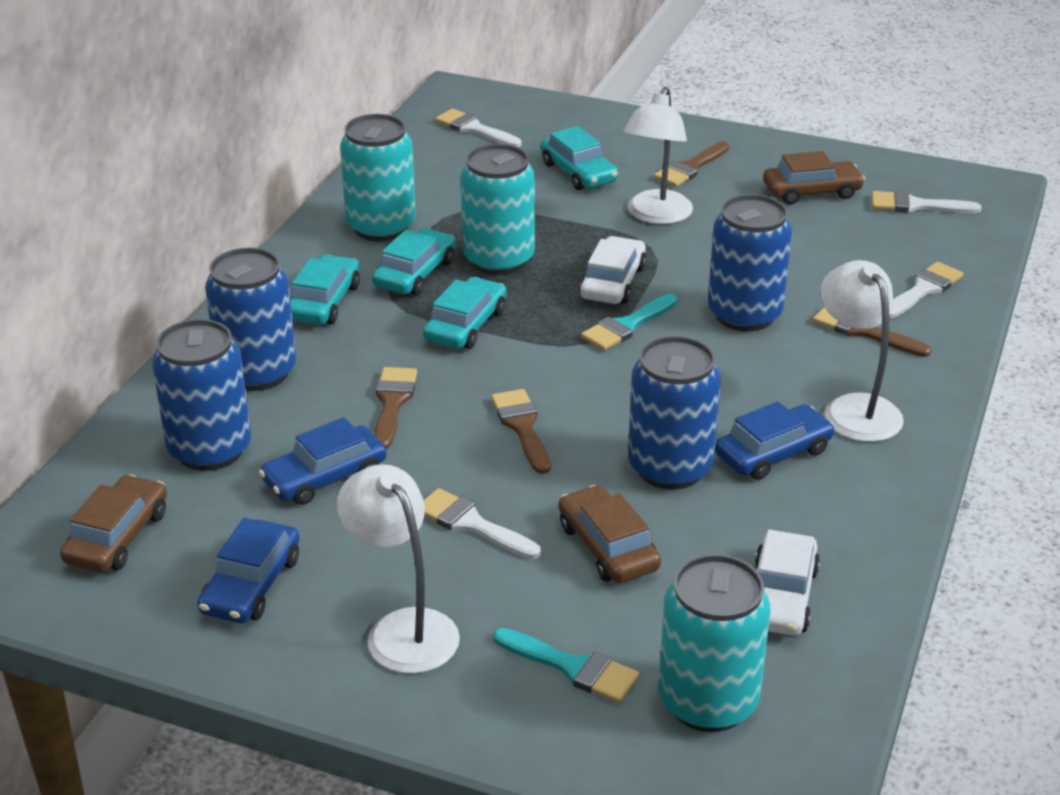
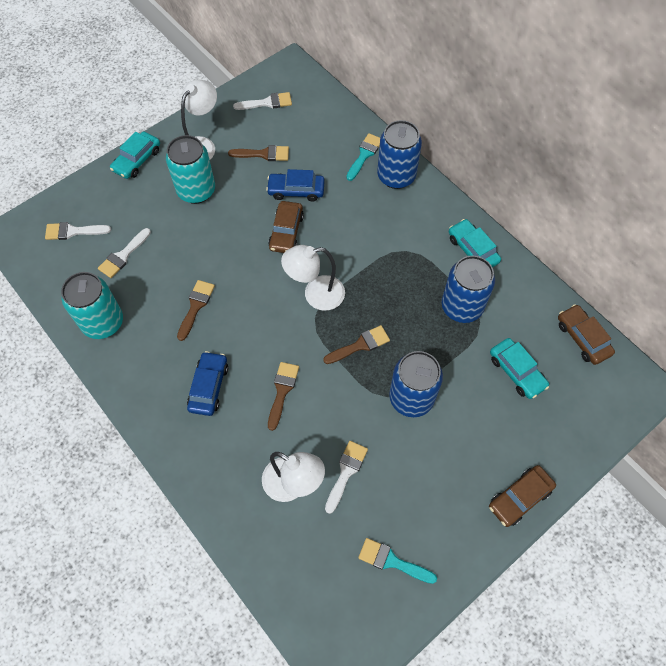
blue can: 4 -> 3
blue car: 3 -> 2
turquoise can: 3 -> 2
turquoise car: 4 -> 3
white car: 2 -> 0

